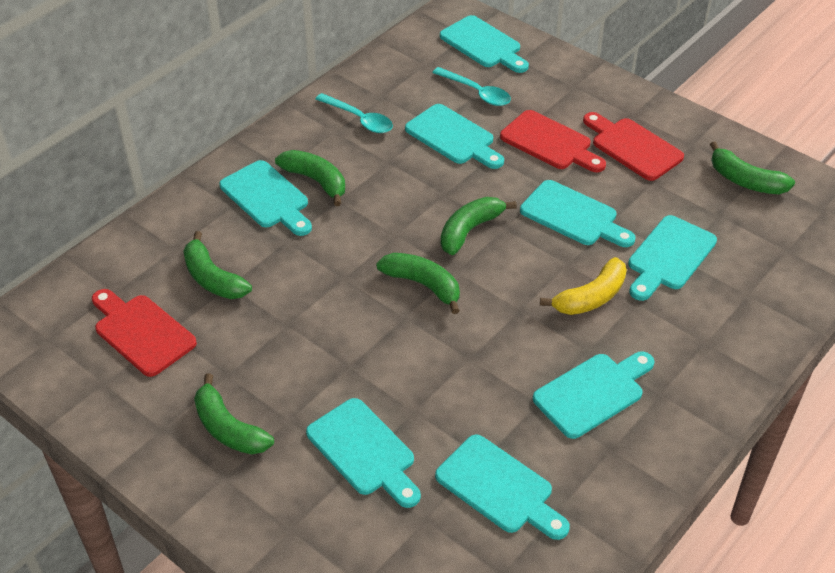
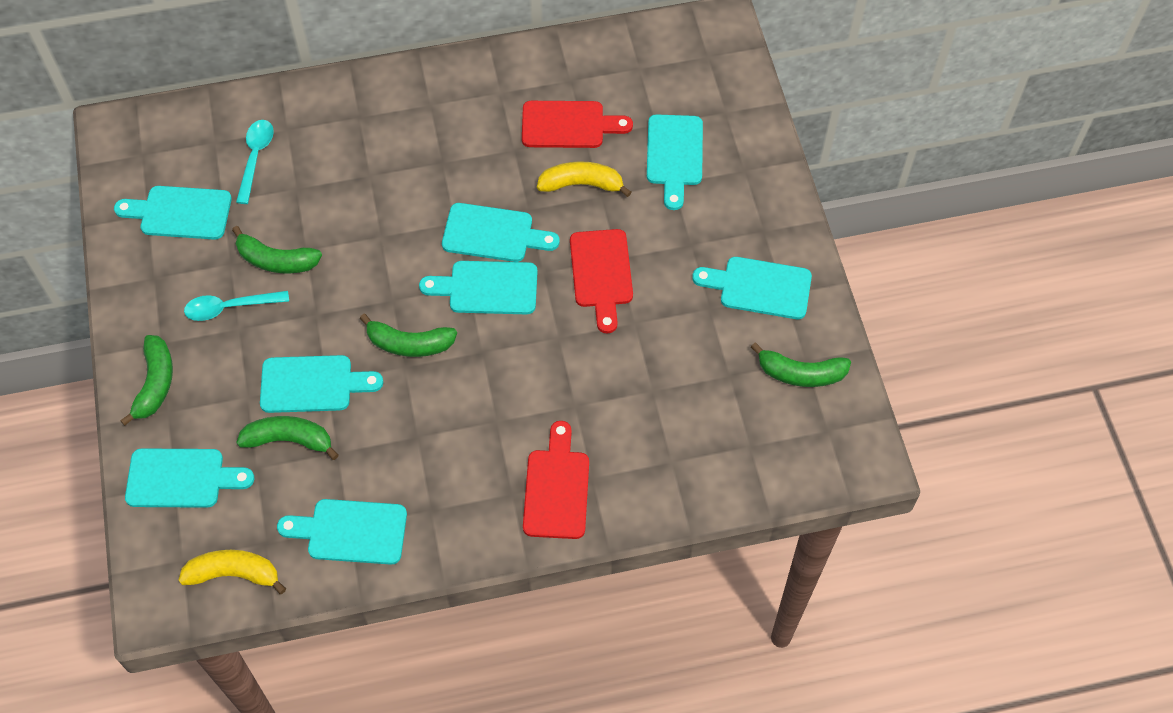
green banana: 6 -> 5
yellow banana: 1 -> 2

